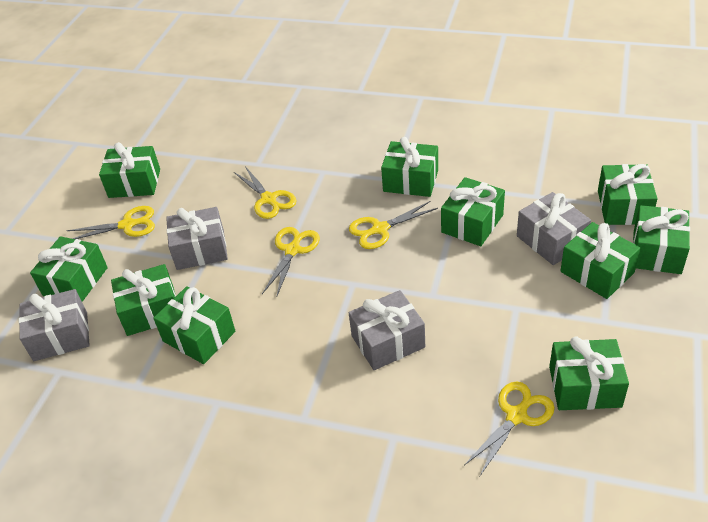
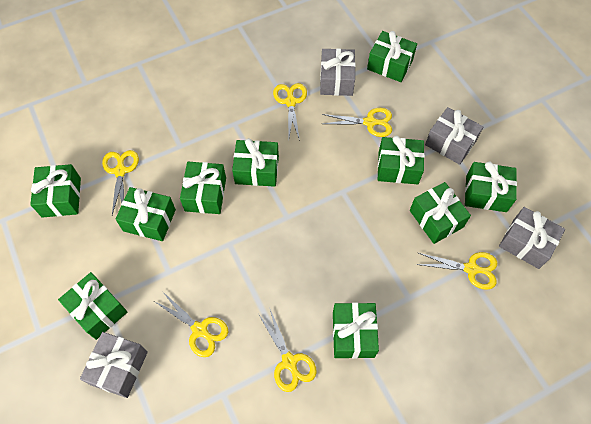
yellow scissors: 5 -> 6

